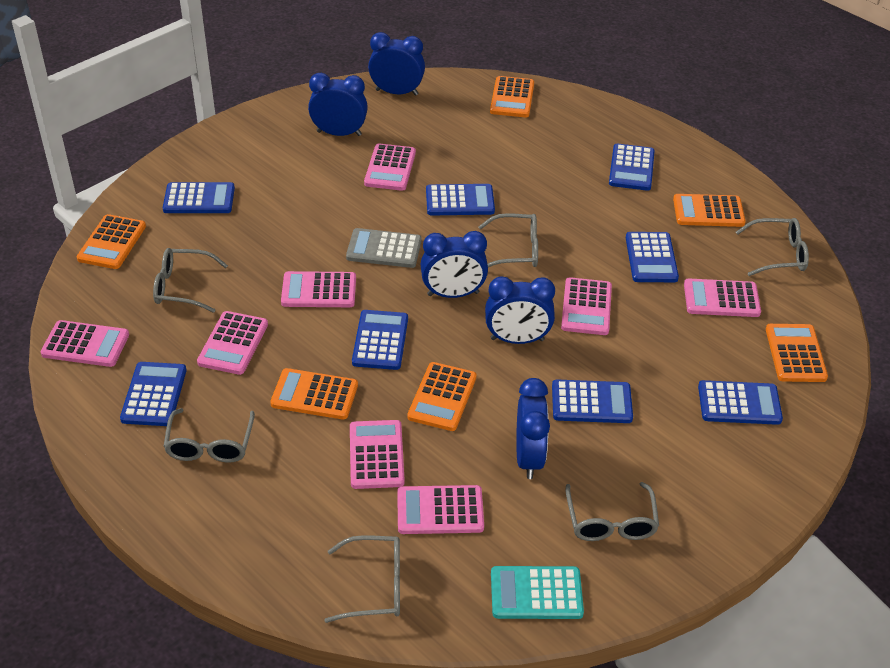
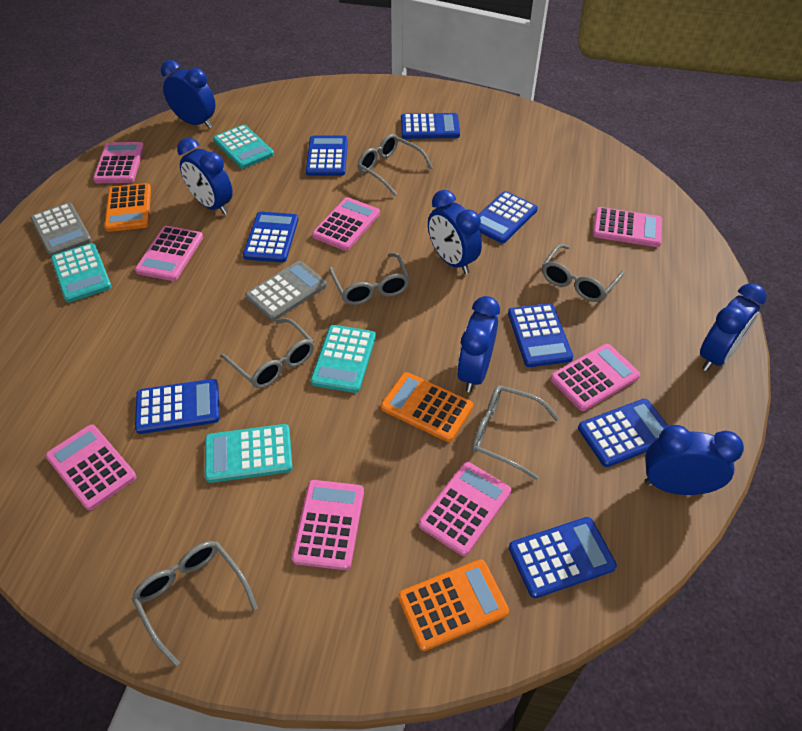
blue clock: 5 -> 6
grey calculator: 1 -> 2
orange calculator: 6 -> 3
turquoise calculator: 1 -> 4

